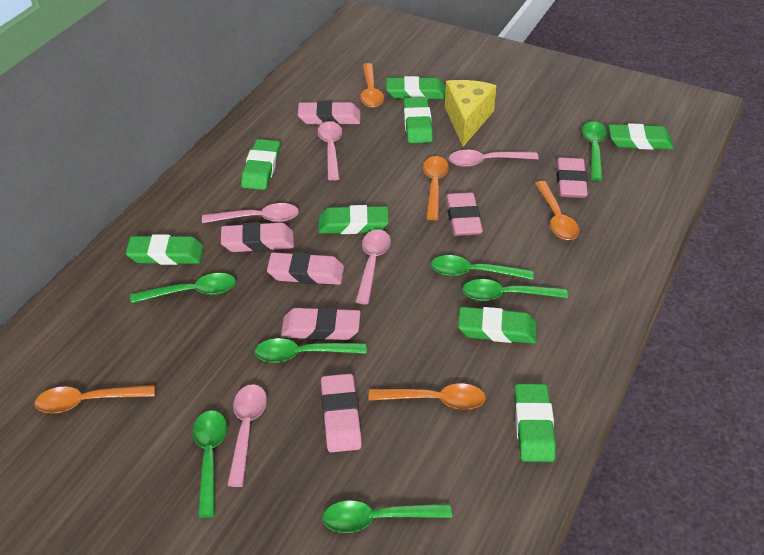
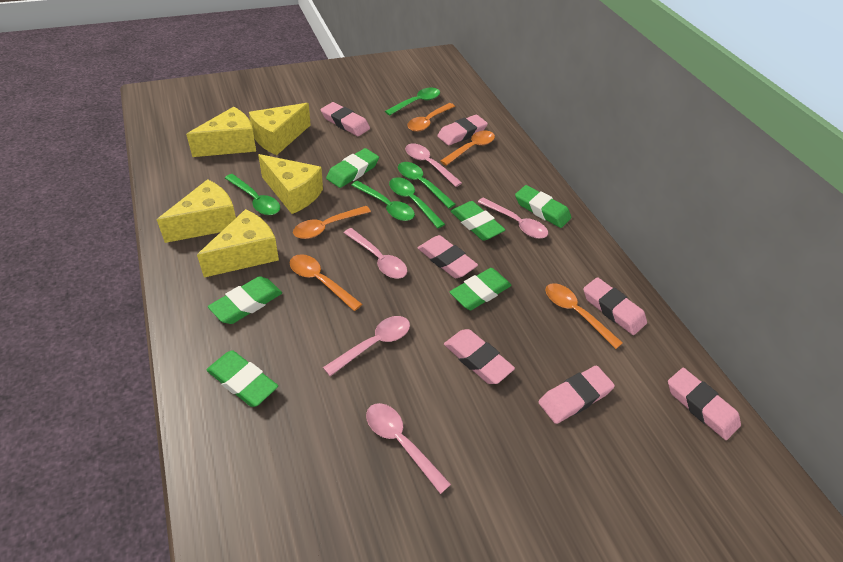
green eraser: 8 -> 6
green spoon: 7 -> 5
yellow cheese: 1 -> 5

